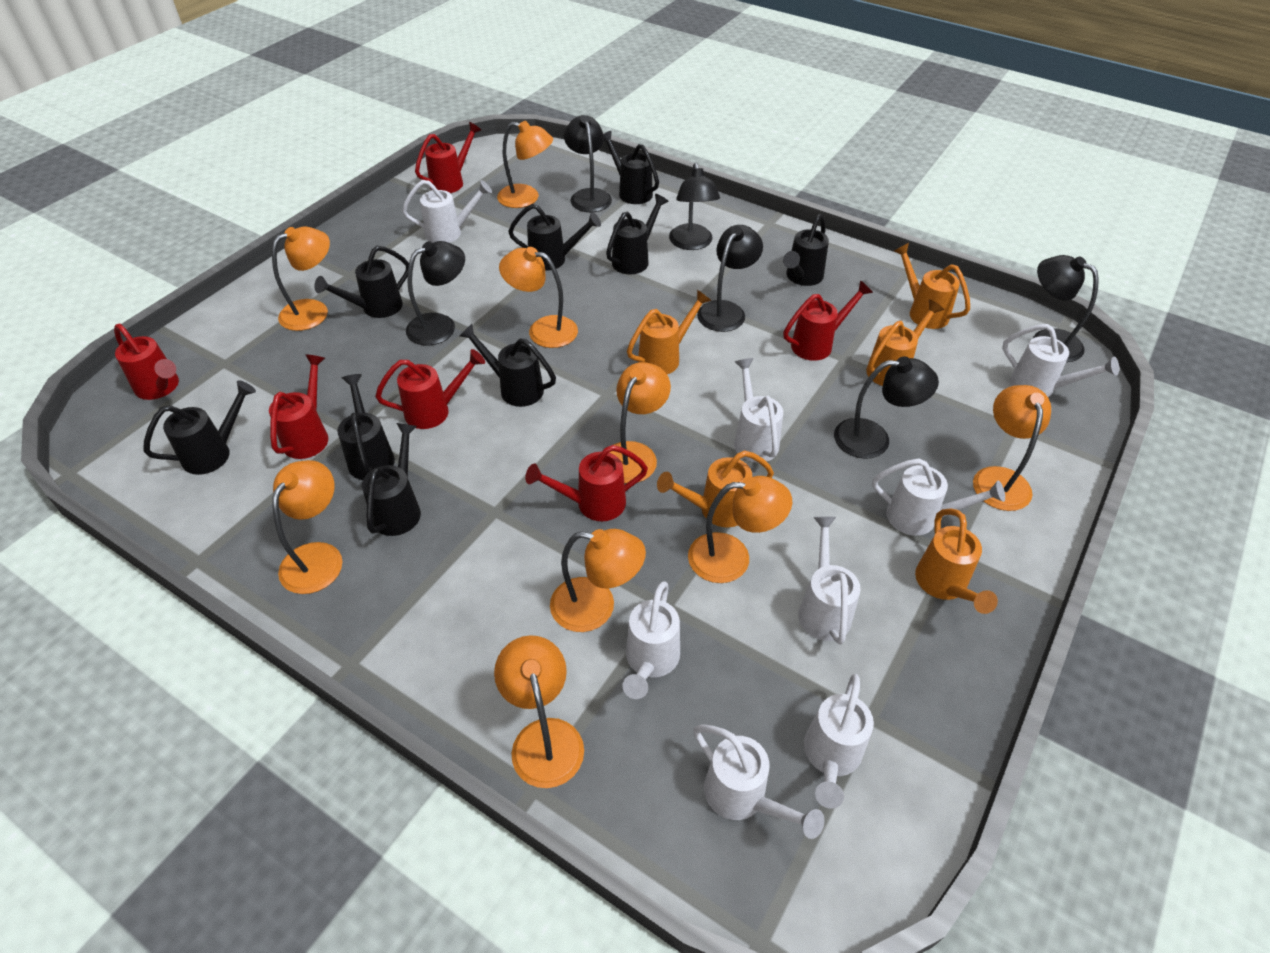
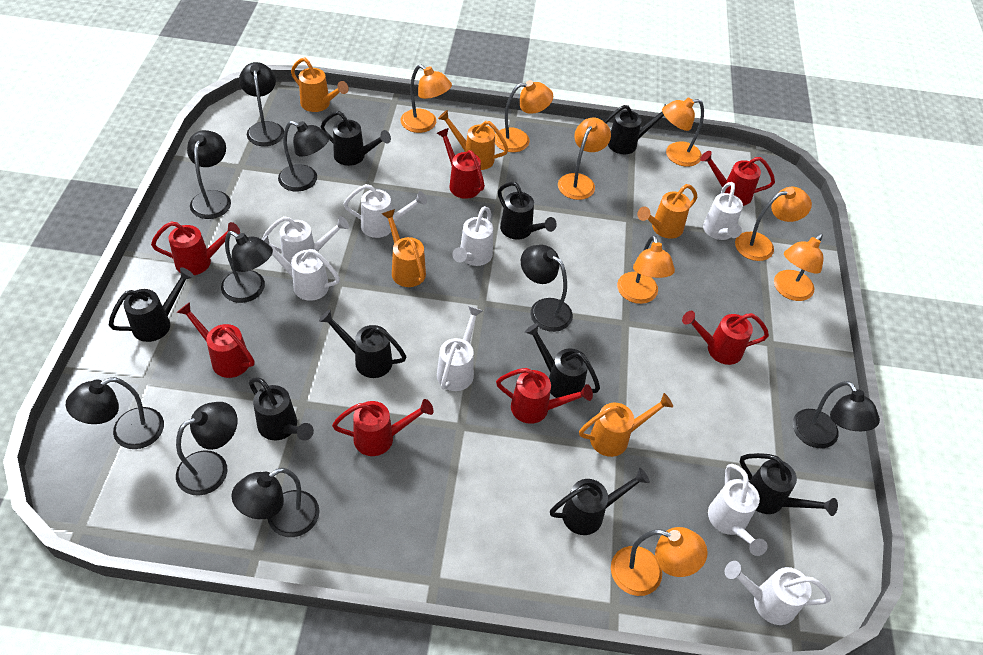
black lamp: 6 -> 9
orange lamp: 9 -> 8
red watering can: 6 -> 7

